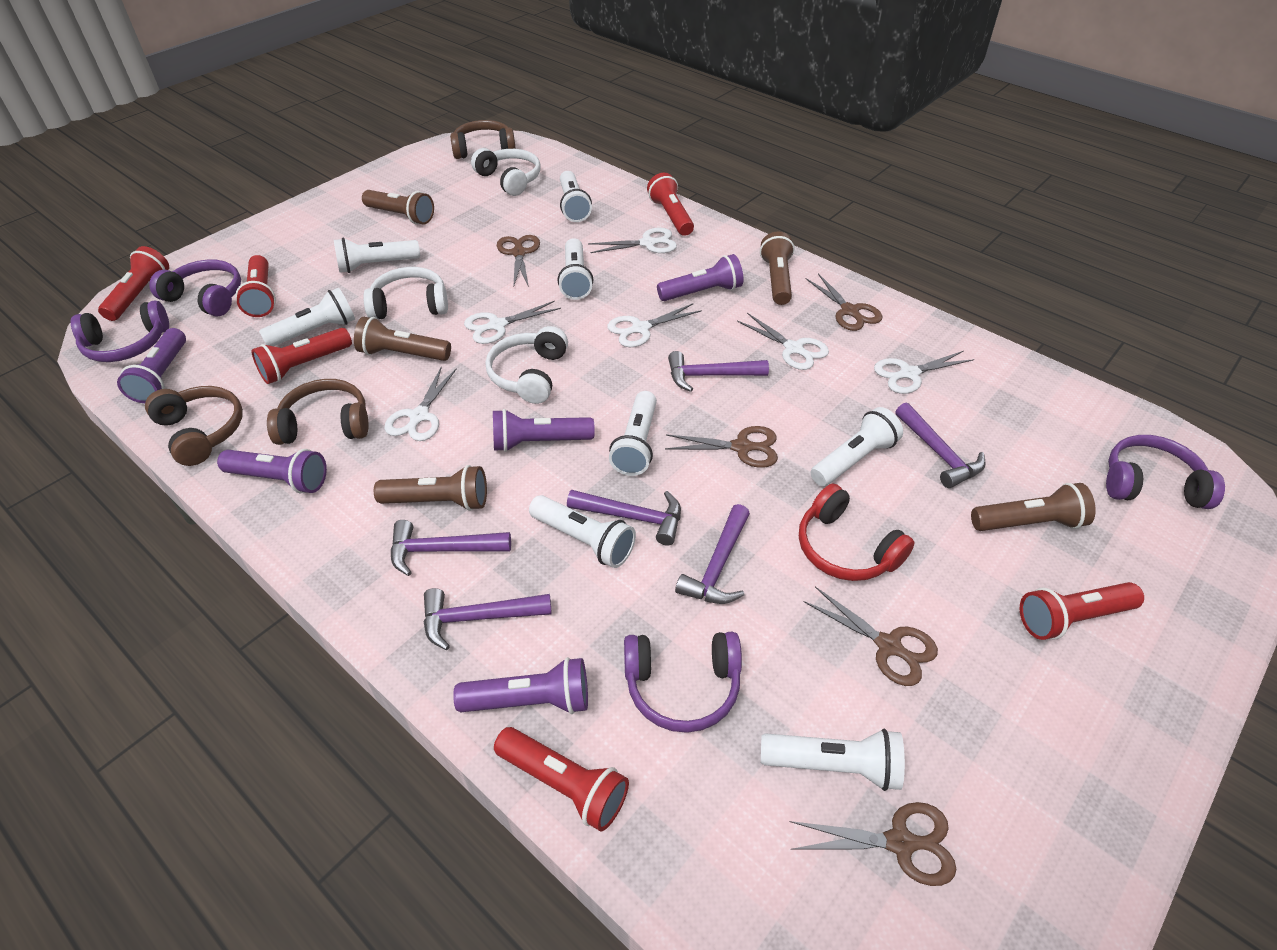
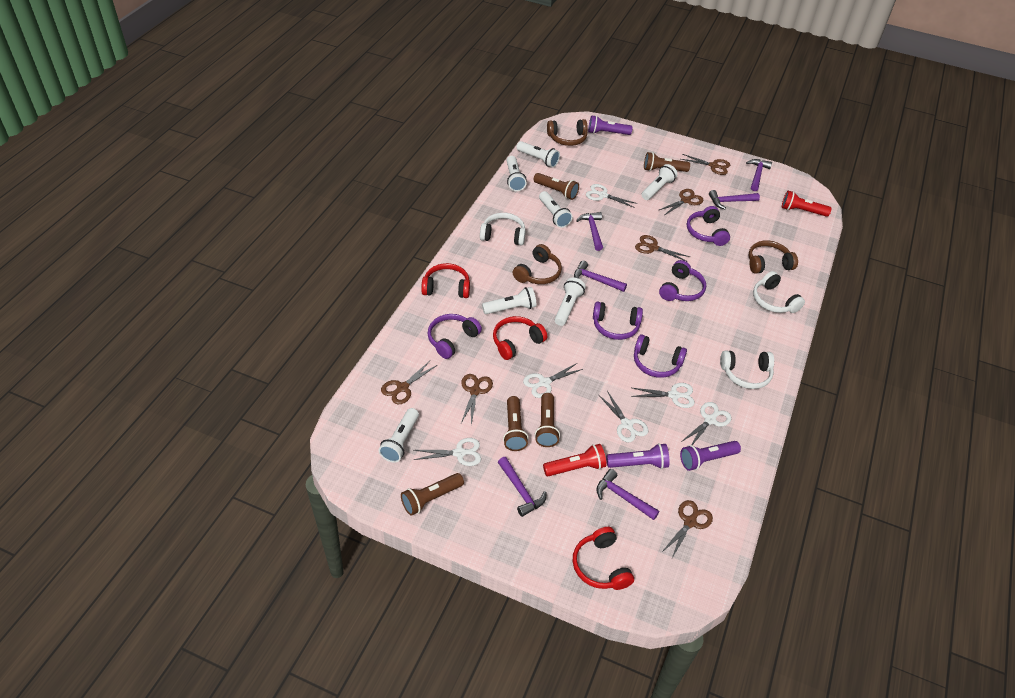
brown scissors: 5 -> 6
purple flashlight: 5 -> 3
purple headphones: 4 -> 5
red flashlight: 6 -> 2
red headphones: 1 -> 3
white flashlight: 8 -> 7

